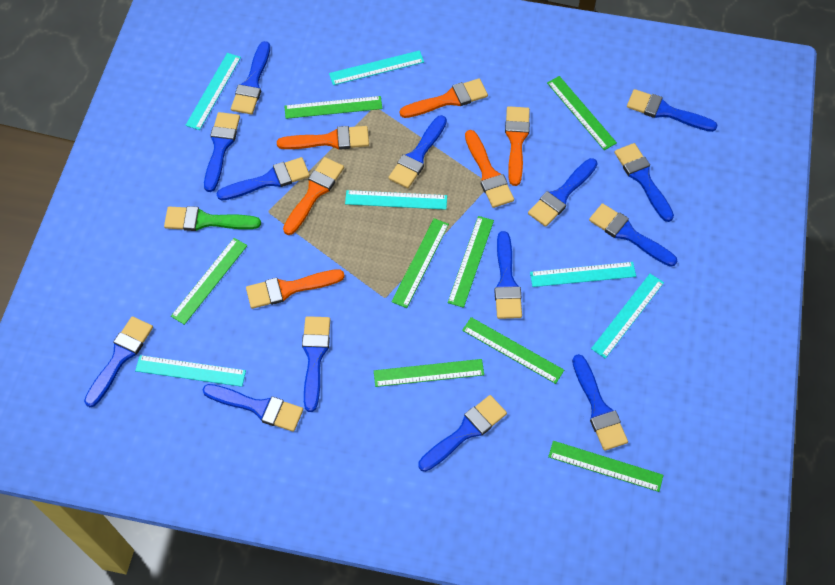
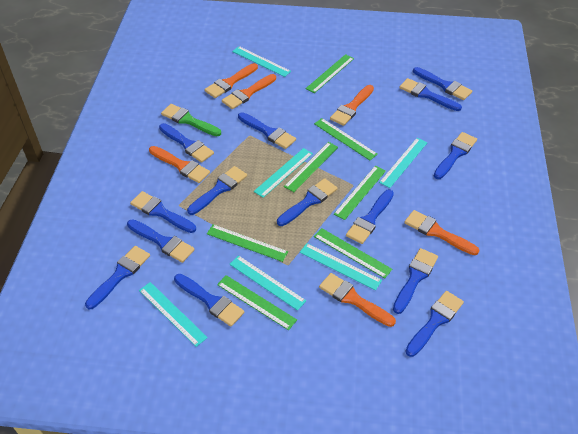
green ruler: 8 -> 7

